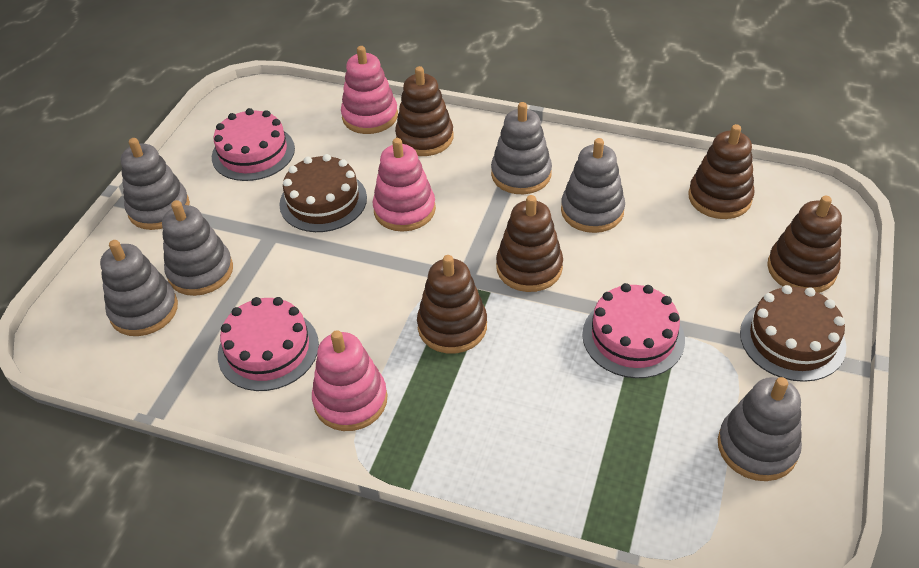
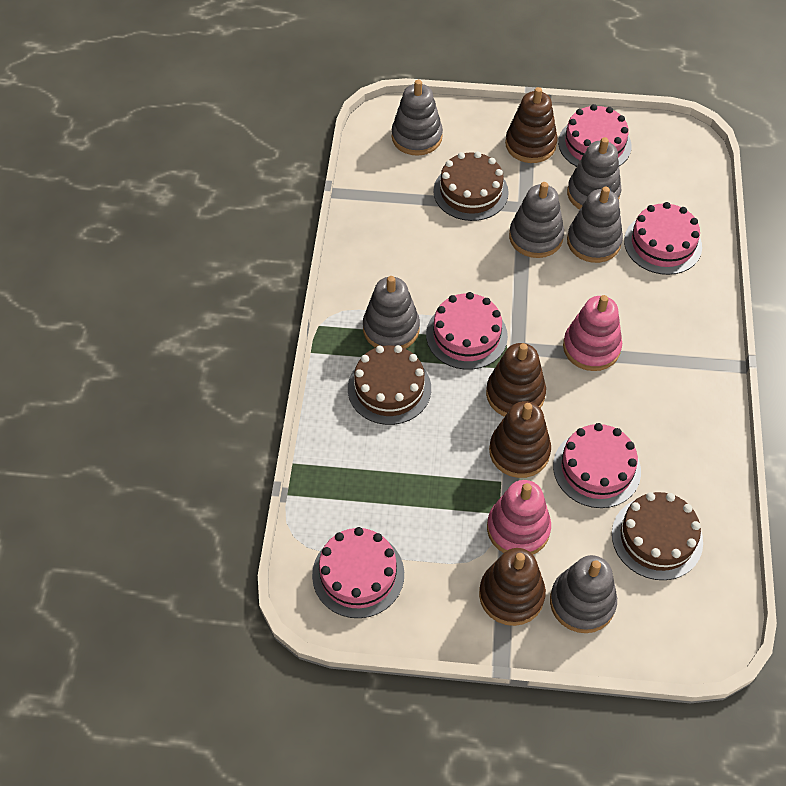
brown cake: 2 -> 3
brown stacking toy: 5 -> 4
pink cake: 3 -> 5
pink stacking toy: 3 -> 2

